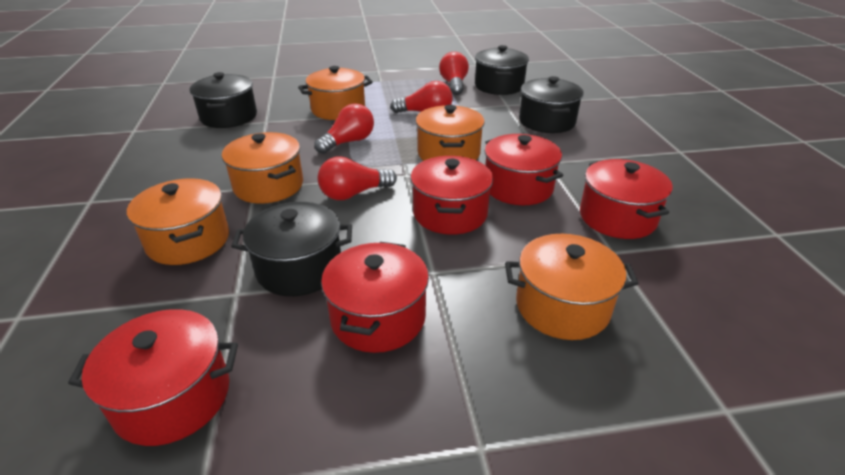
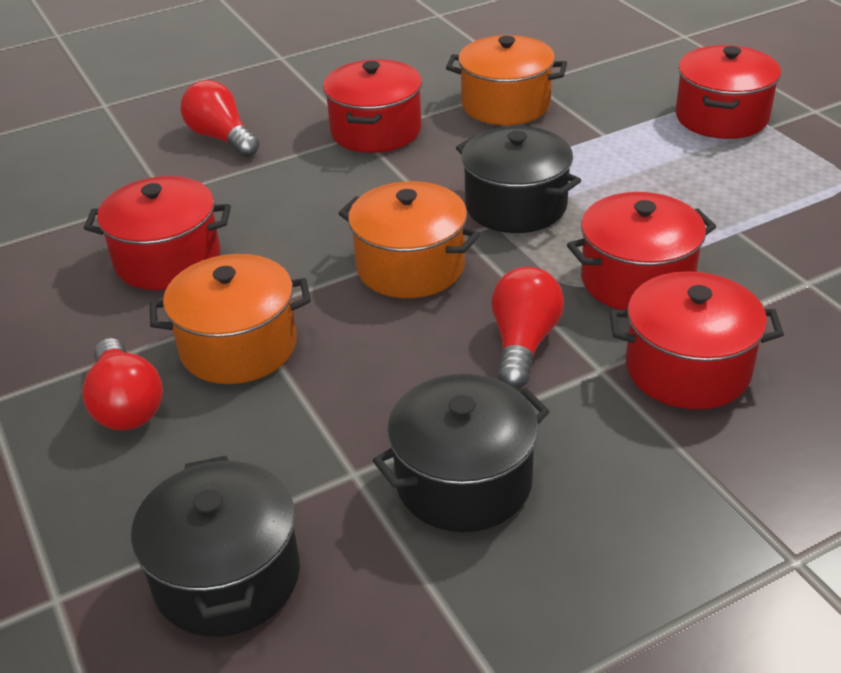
black pot: 4 -> 3
orange pot: 5 -> 3
red light bulb: 4 -> 3

